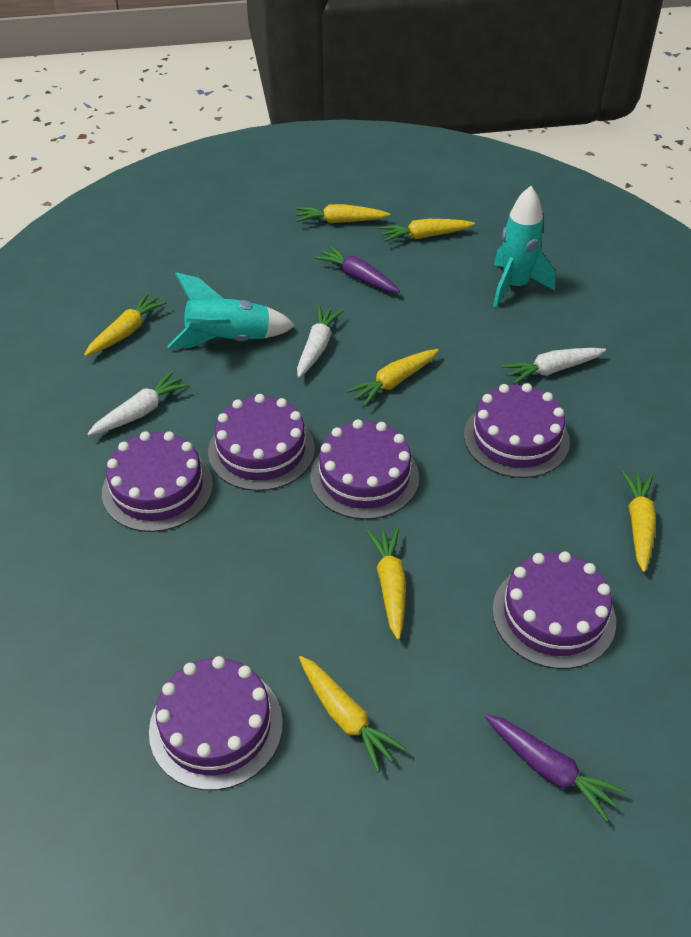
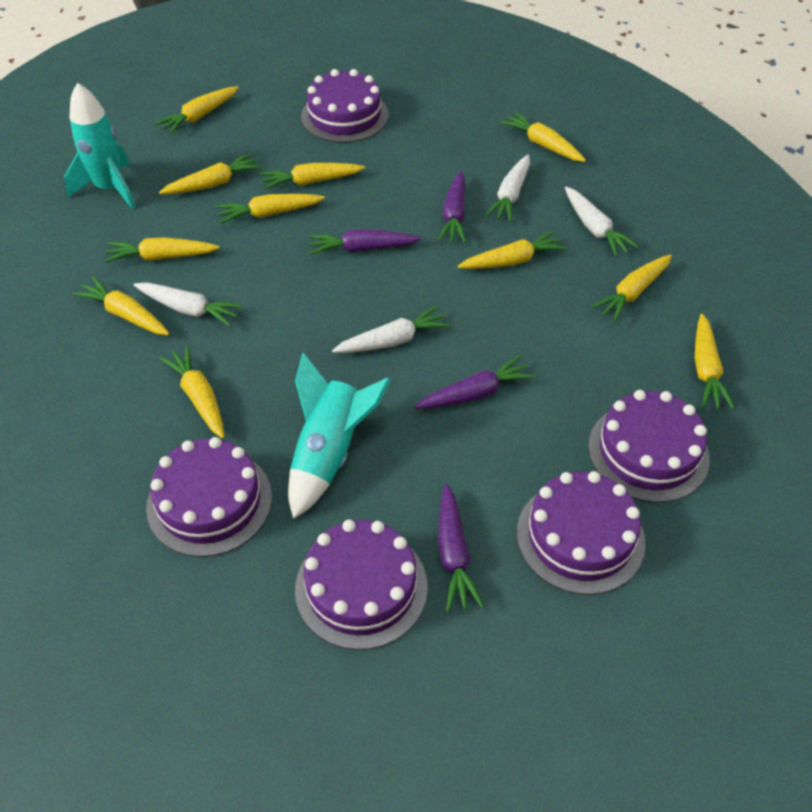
purple cake: 6 -> 5
purple carrot: 2 -> 4
white carrot: 3 -> 4
yellow carrot: 7 -> 11

